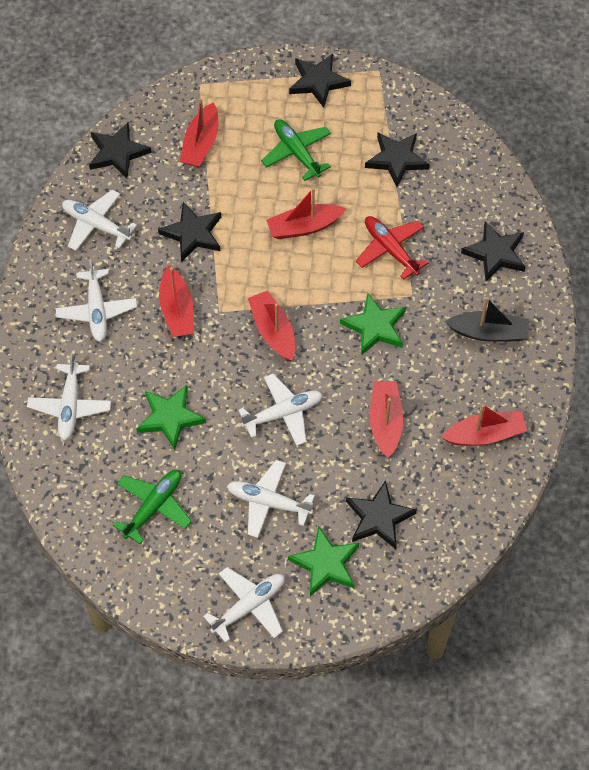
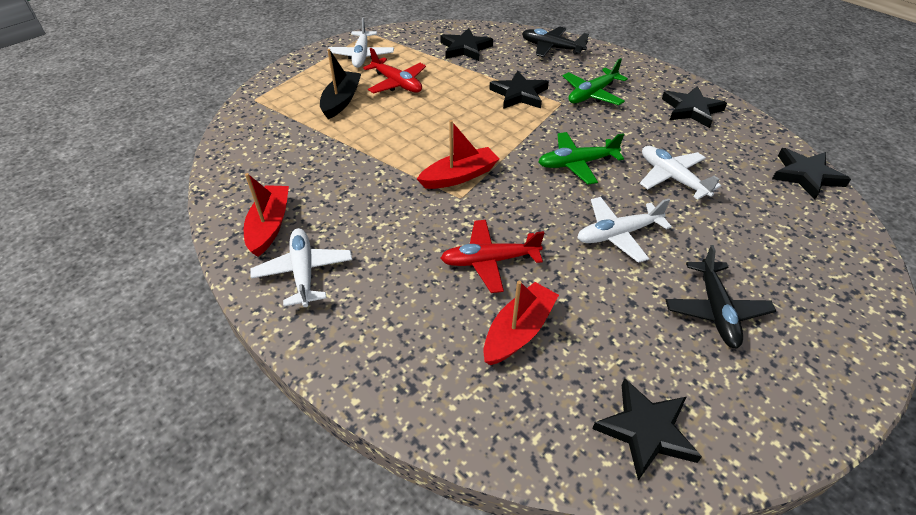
black plane: 0 -> 2
black star: 6 -> 5
green star: 3 -> 0
red boat: 6 -> 3
red plane: 1 -> 2
white plane: 6 -> 4

